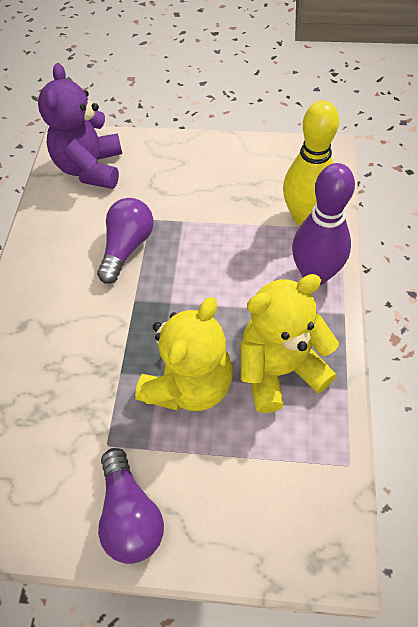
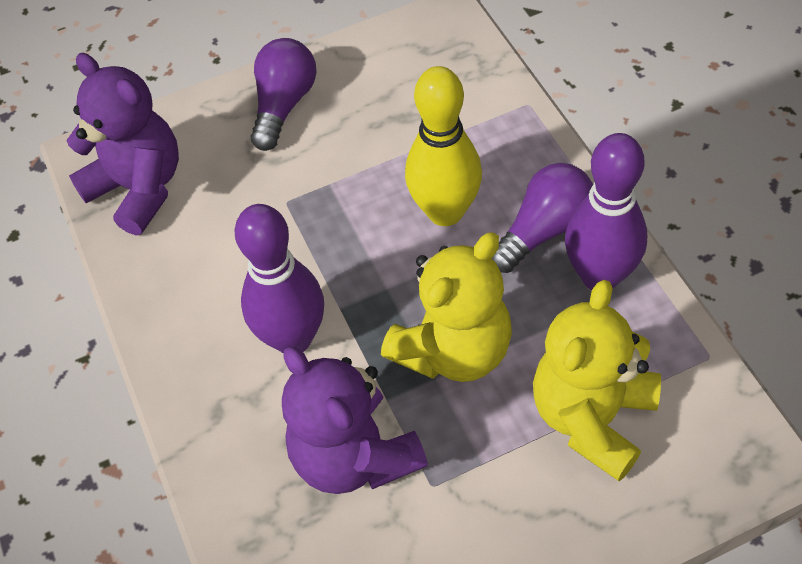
purple bowling pin: 1 -> 2
purple teddy bear: 1 -> 2

